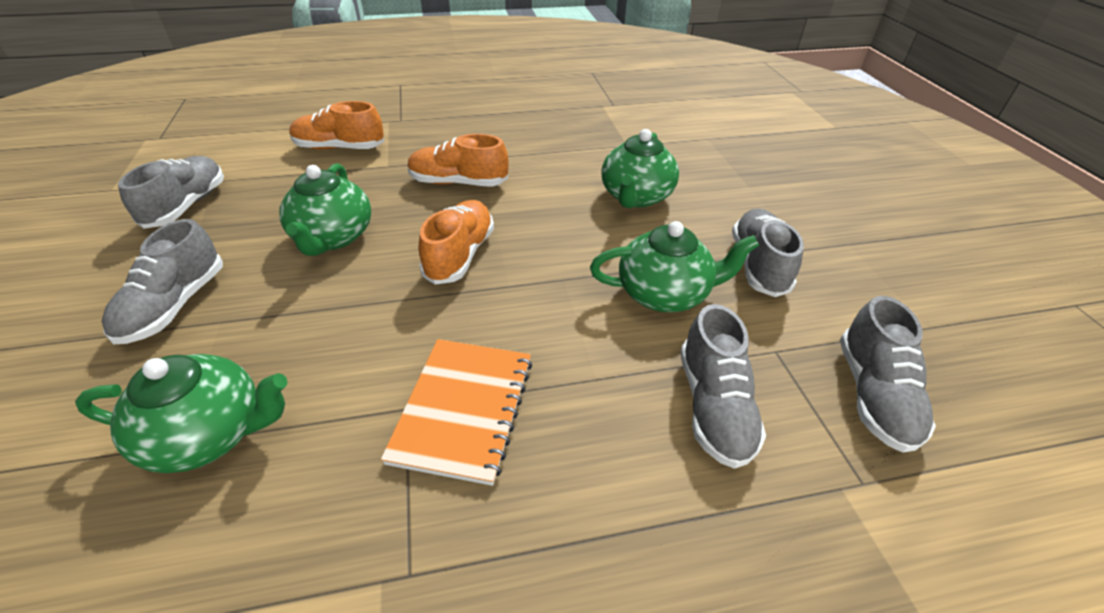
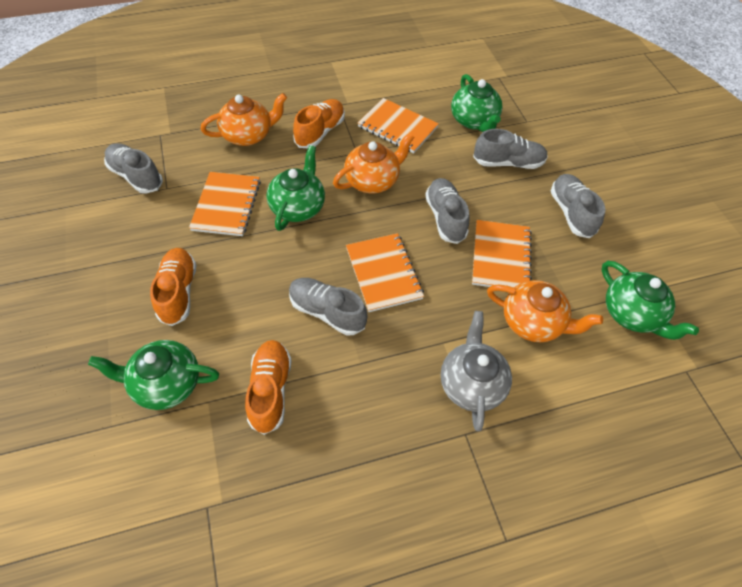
grey teapot: 0 -> 1
orange notebook: 1 -> 4
orange teapot: 0 -> 3

